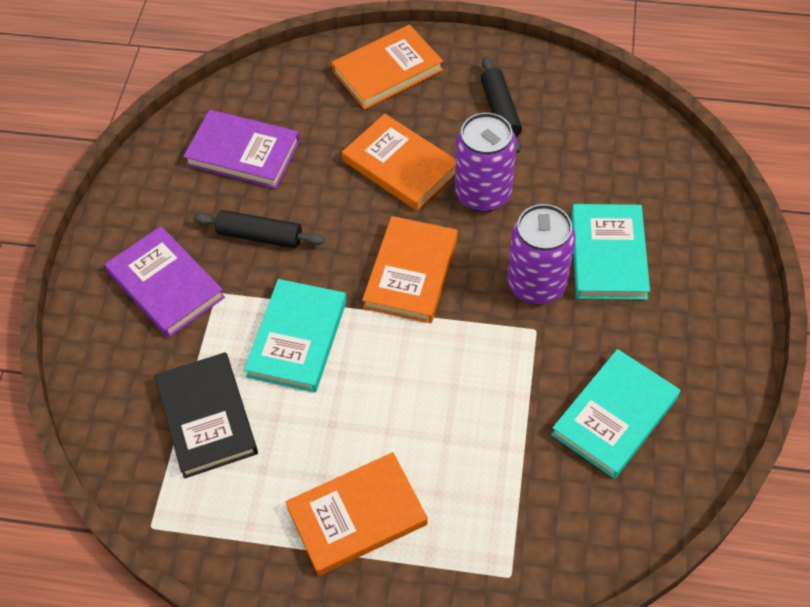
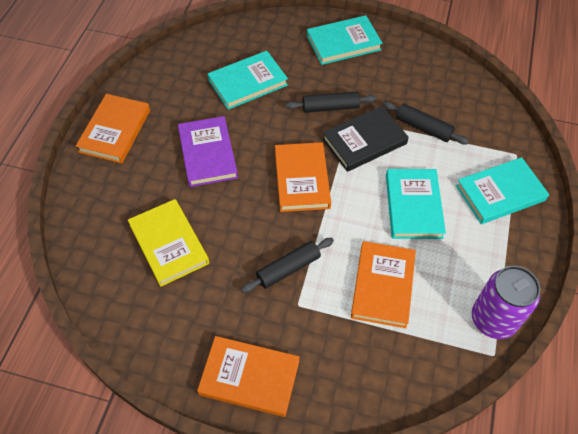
black rolling pin: 2 -> 3
purple book: 2 -> 1
purple can: 2 -> 1
turquoise book: 3 -> 4
yellow book: 0 -> 1

